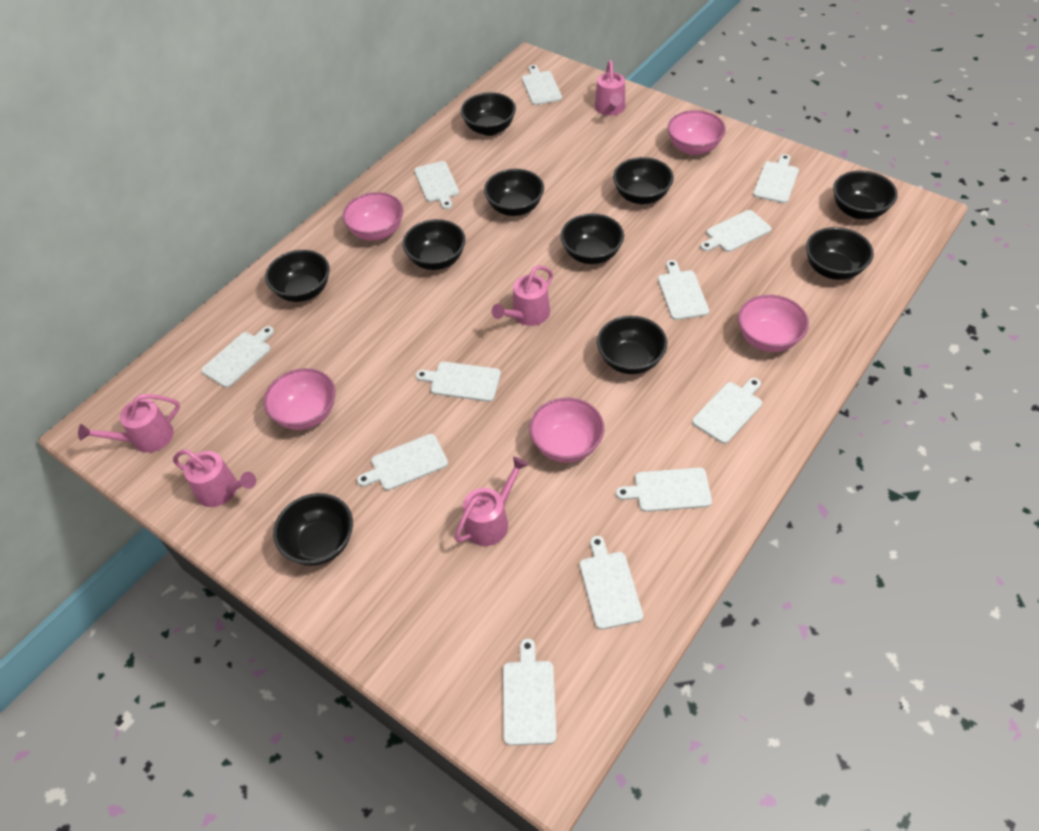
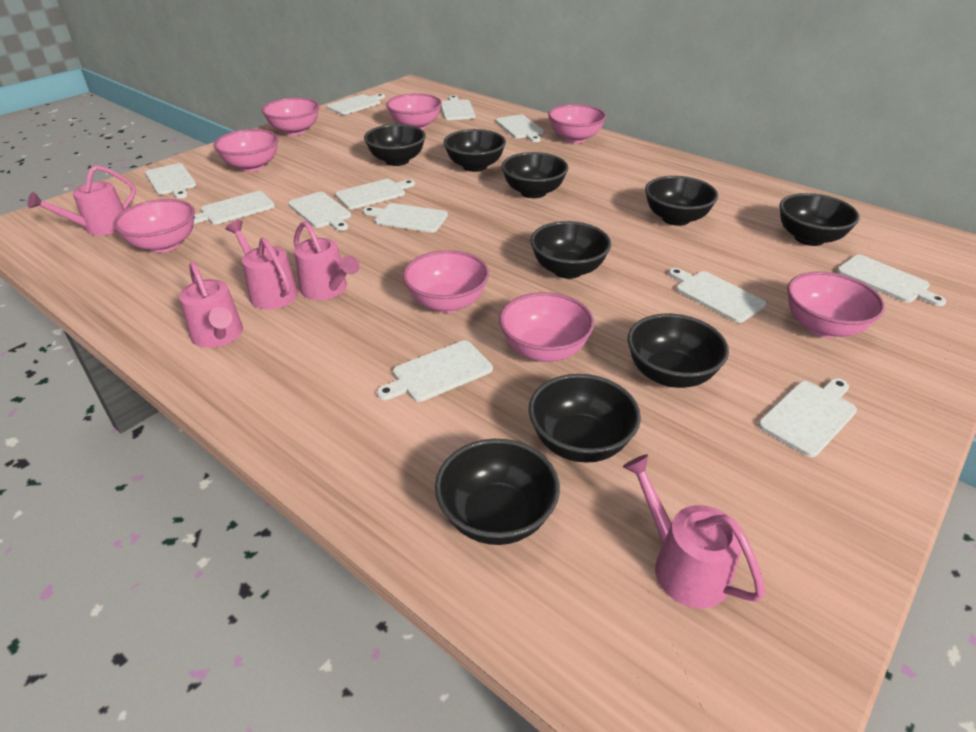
black bowl: 10 -> 9
pink bowl: 5 -> 8

